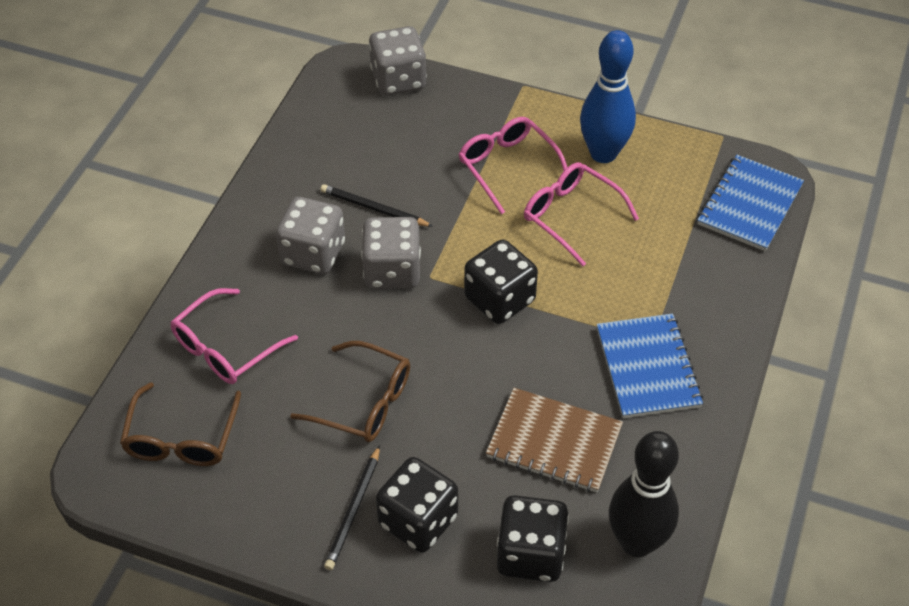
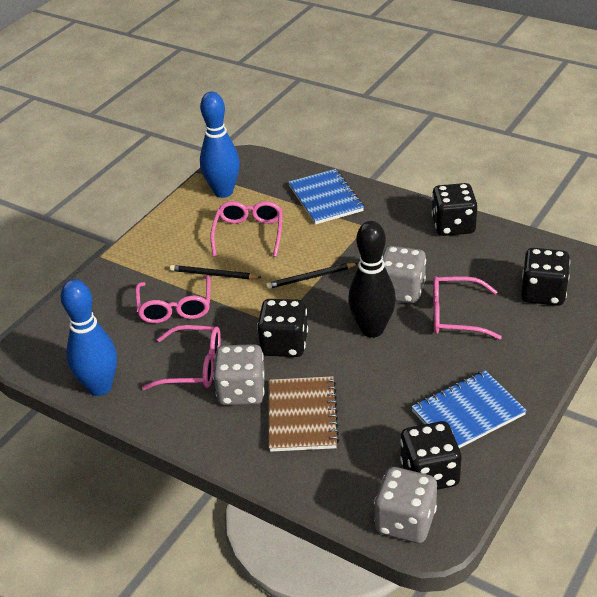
black dice: 3 -> 4
blue bowling pin: 1 -> 2
brown glasses: 2 -> 0
pink glasses: 3 -> 4

